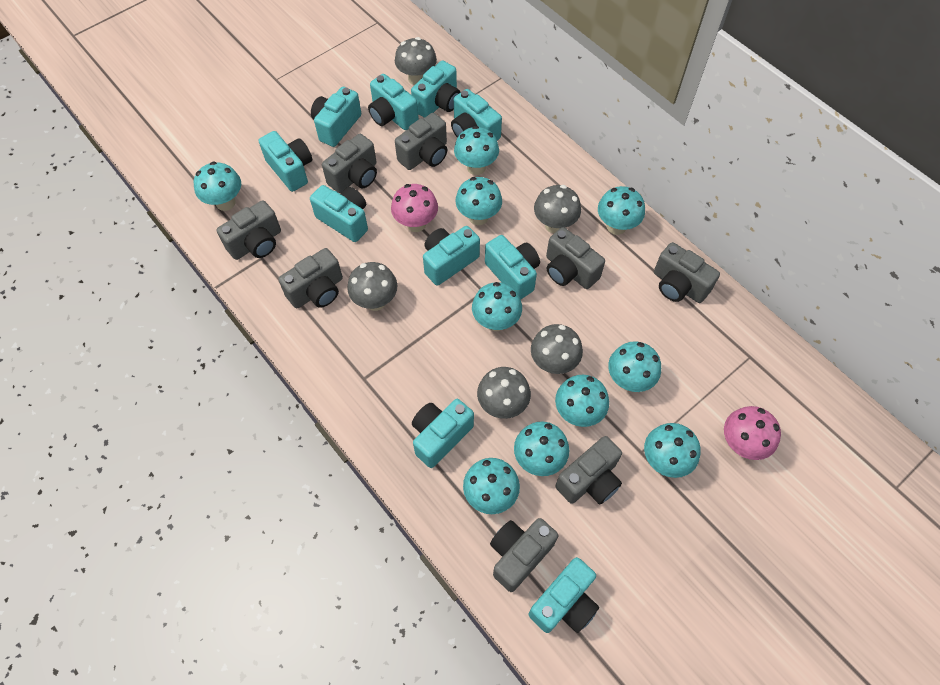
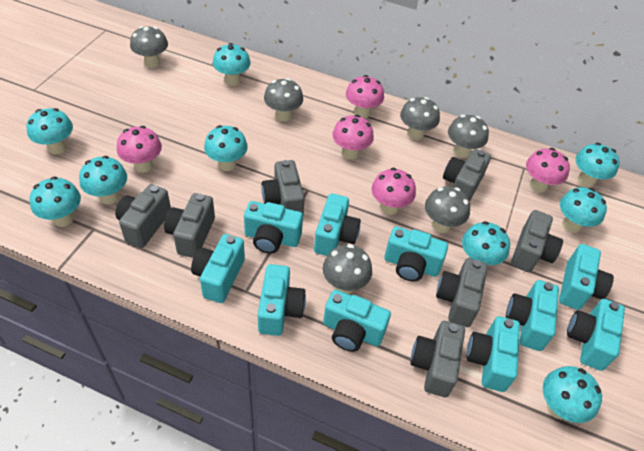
grey camera: 8 -> 7
grey mushroom: 5 -> 6
pink mushroom: 2 -> 5
turquoise mushroom: 10 -> 9

